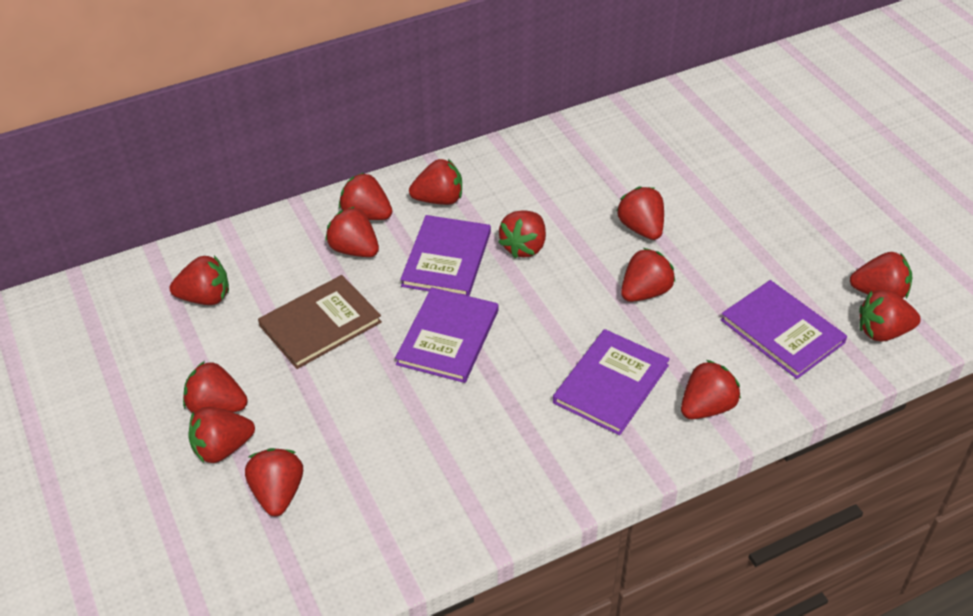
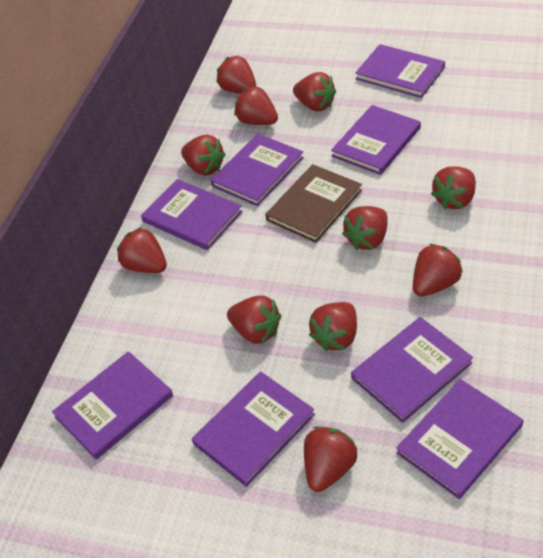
purple book: 4 -> 8
red strawberry: 13 -> 11

